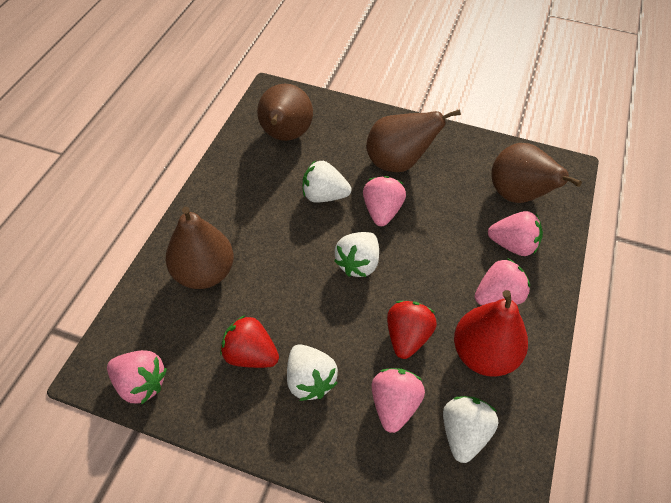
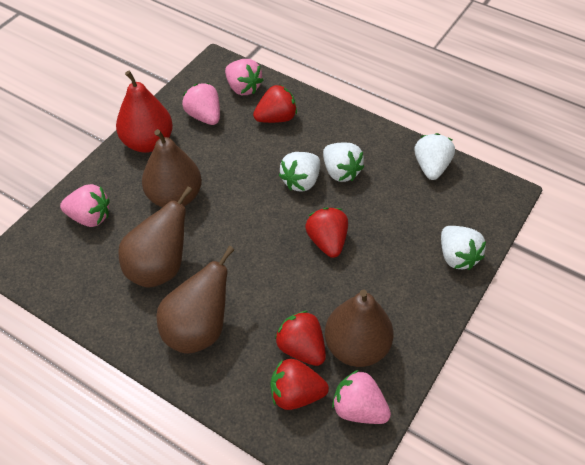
pink strawberry: 5 -> 4
red strawberry: 2 -> 4

